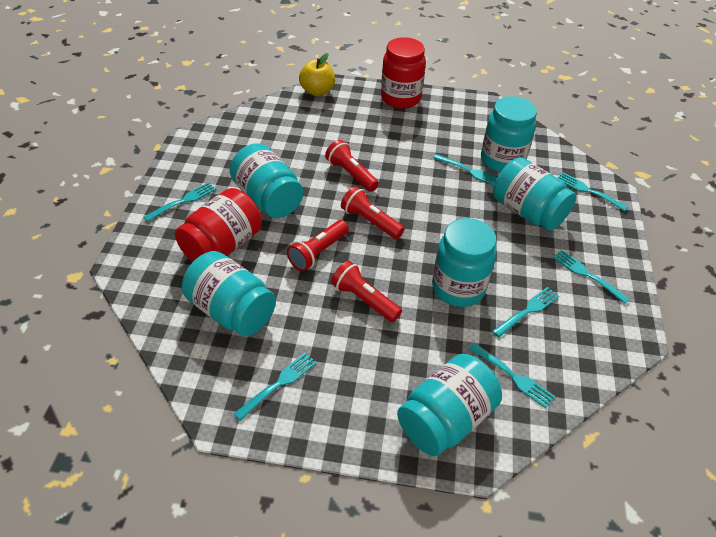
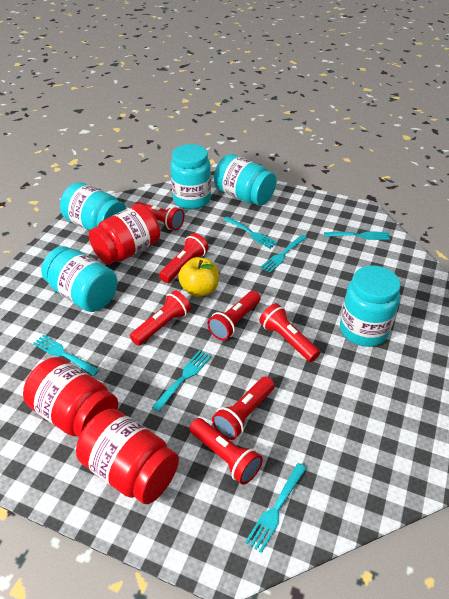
red flashlight: 4 -> 7
red jar: 2 -> 3
turquoise fork: 7 -> 6
turquoise jar: 6 -> 5

